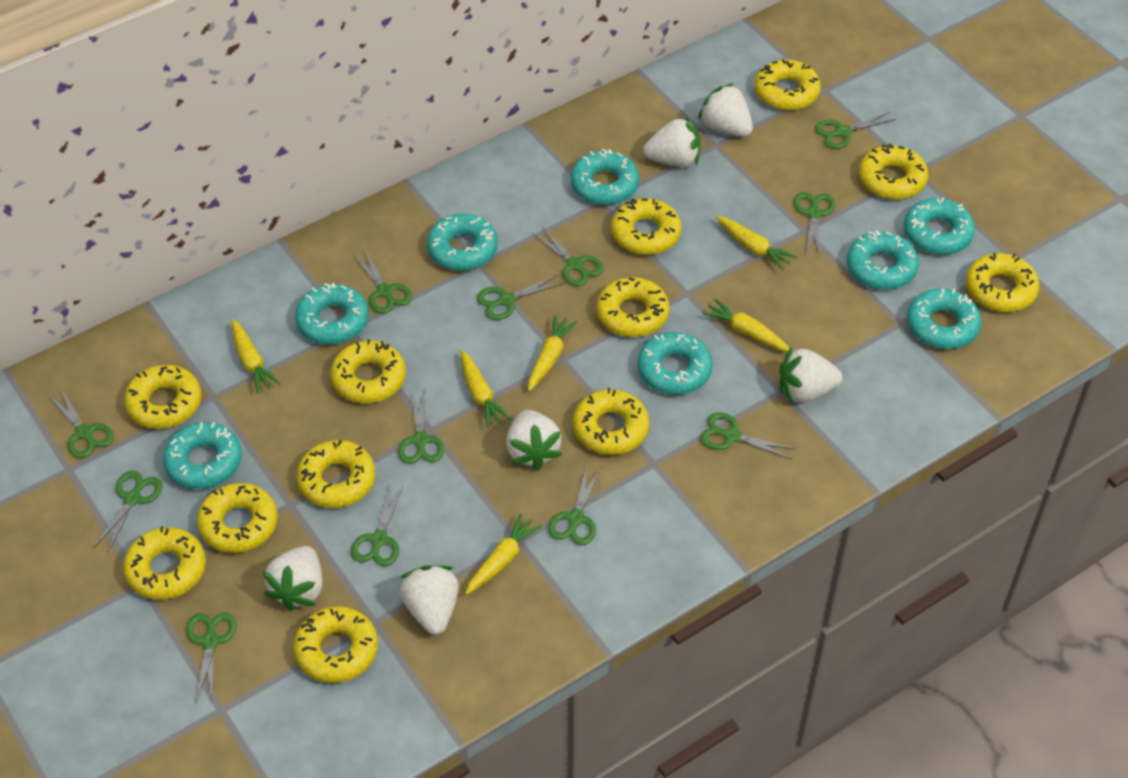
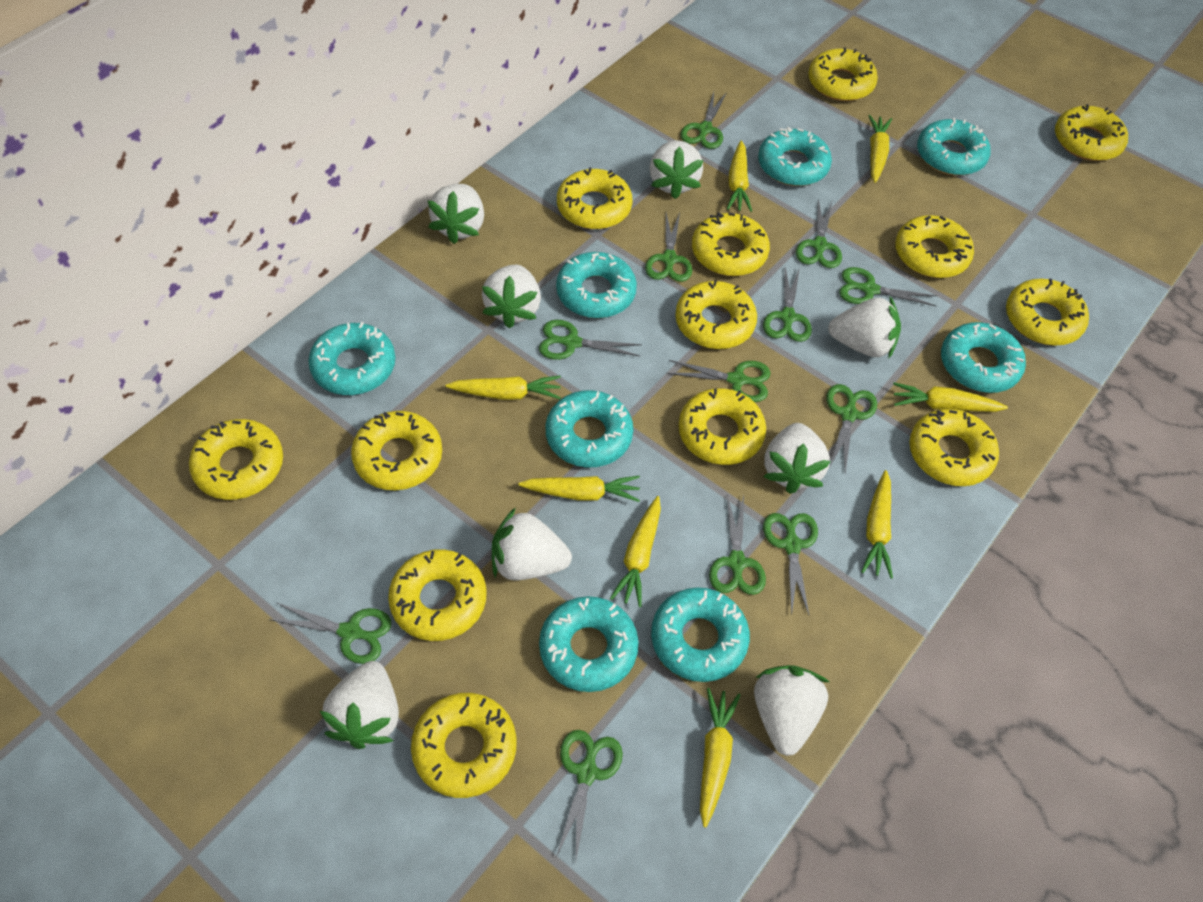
white strawberry: 6 -> 8
yellow carrot: 6 -> 8
yellow donut: 12 -> 13

